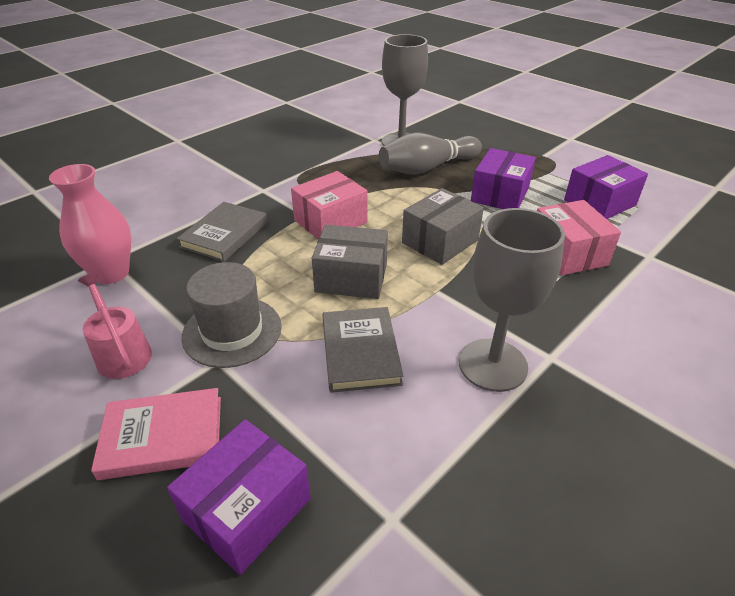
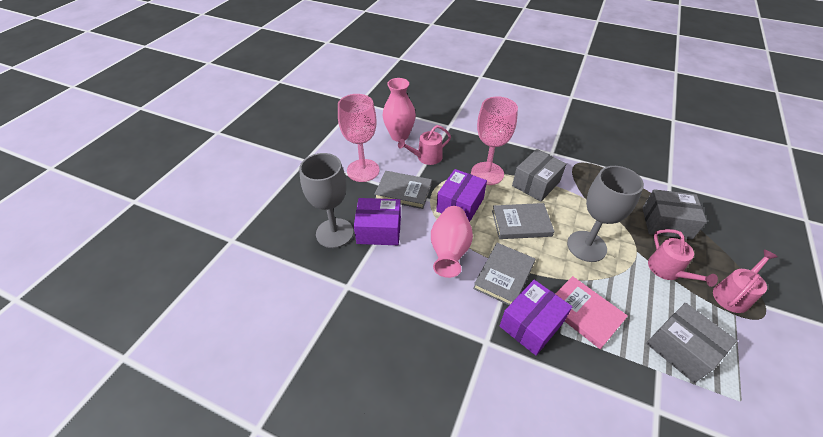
grey book: 2 -> 3
grey bowling pin: 1 -> 0
grey box: 2 -> 3
grey hat: 1 -> 0
pink box: 2 -> 0
pink goblet: 0 -> 2
pink vase: 1 -> 2
pink watering can: 1 -> 3

